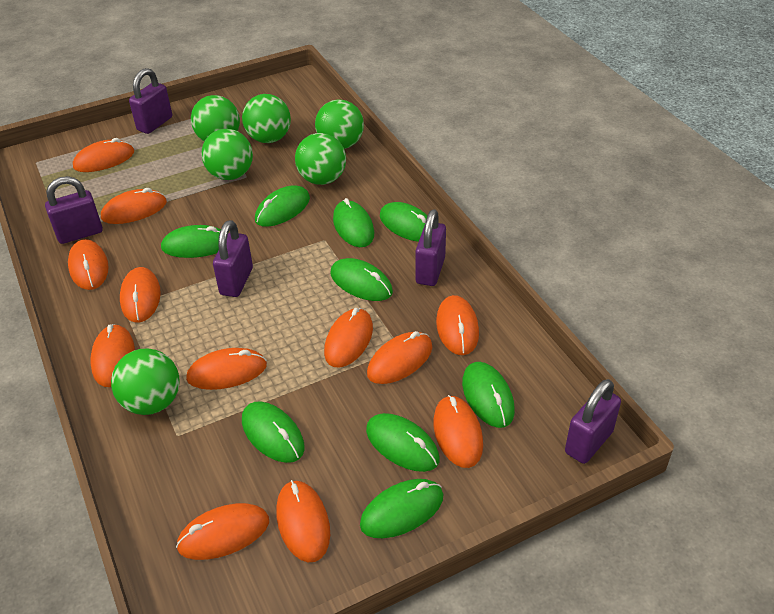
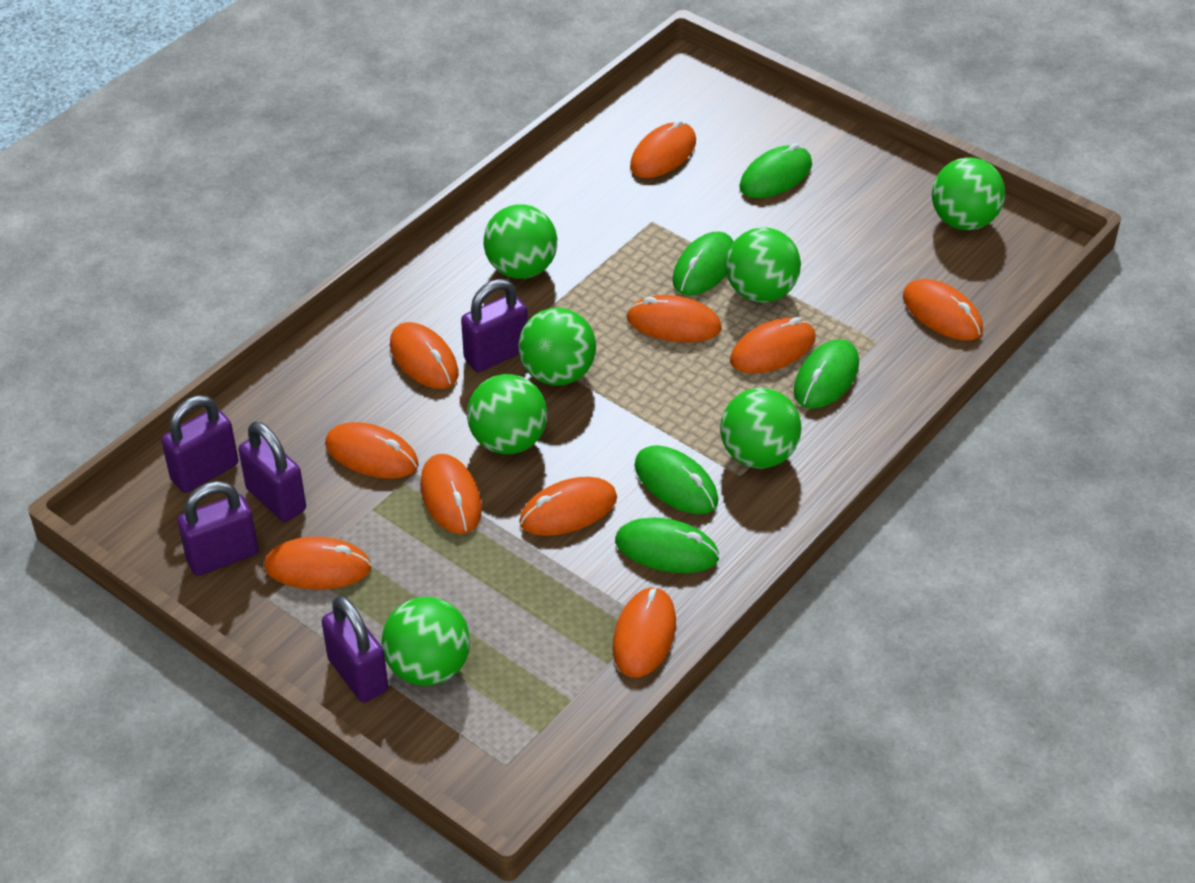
green ball: 6 -> 7
green mouse: 9 -> 5
orange mouse: 12 -> 10

